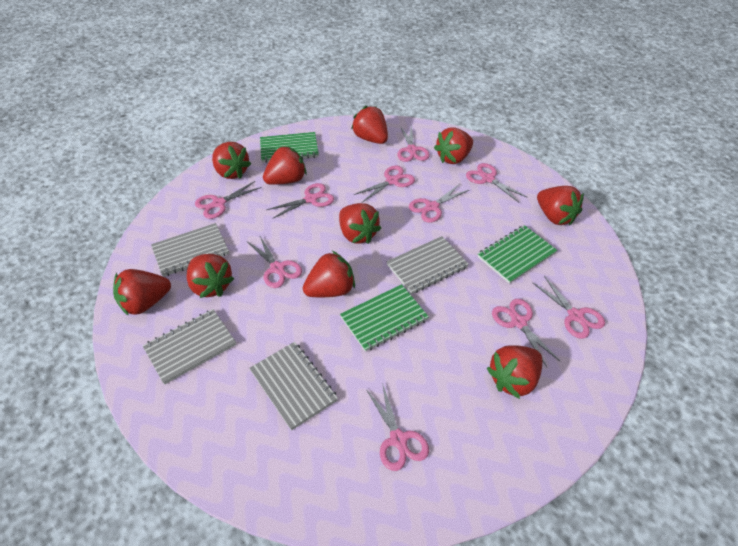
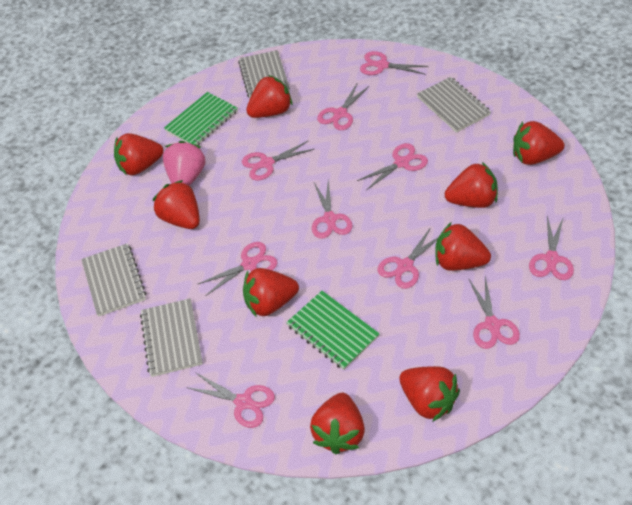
green notebook: 3 -> 2
pink strawberry: 0 -> 1
red strawberry: 10 -> 9

